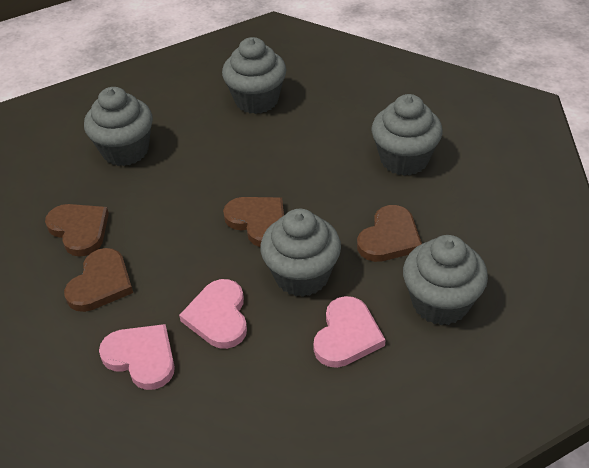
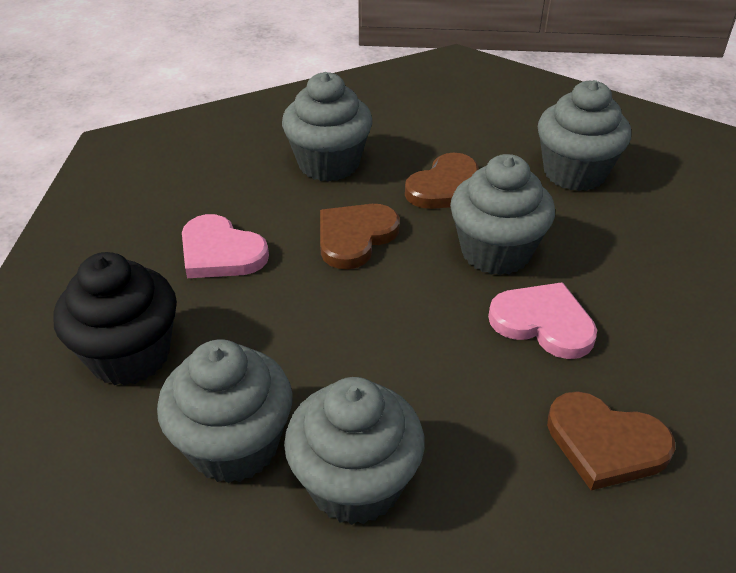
black cupcake: 0 -> 1
brown heart: 4 -> 3
pink heart: 3 -> 2

